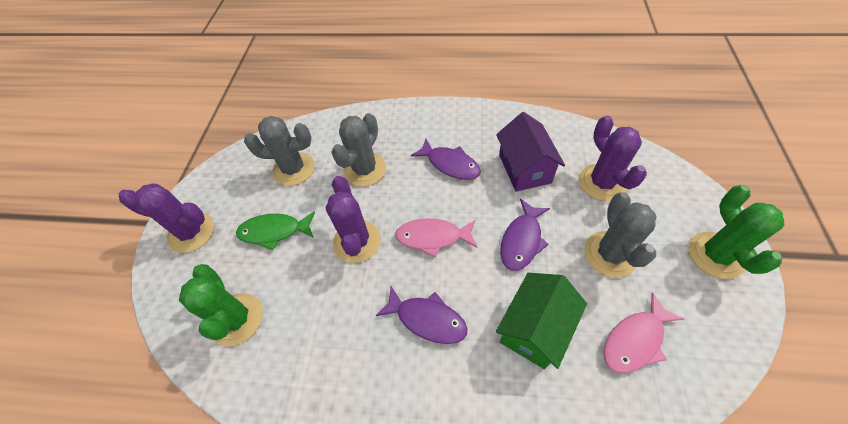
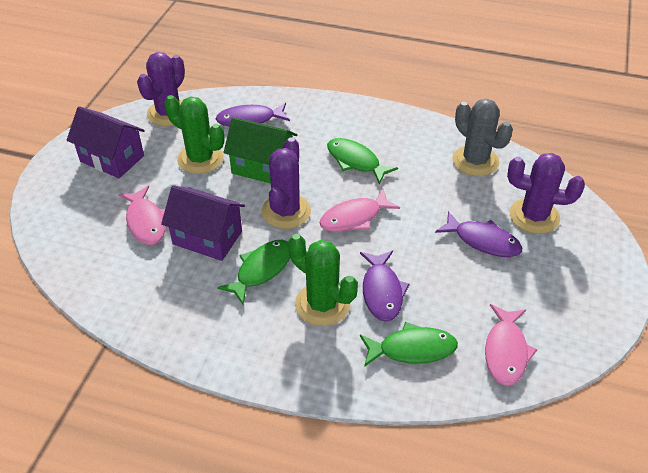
green fish: 1 -> 3
grey cactus: 3 -> 1
pink fish: 2 -> 3
purple house: 1 -> 2

